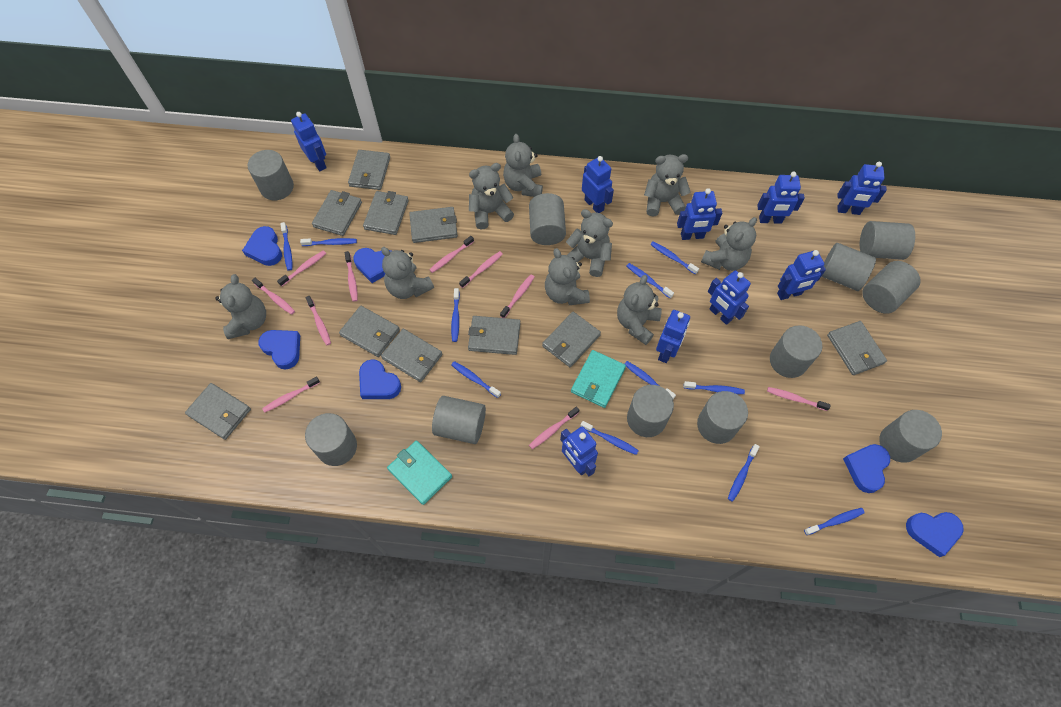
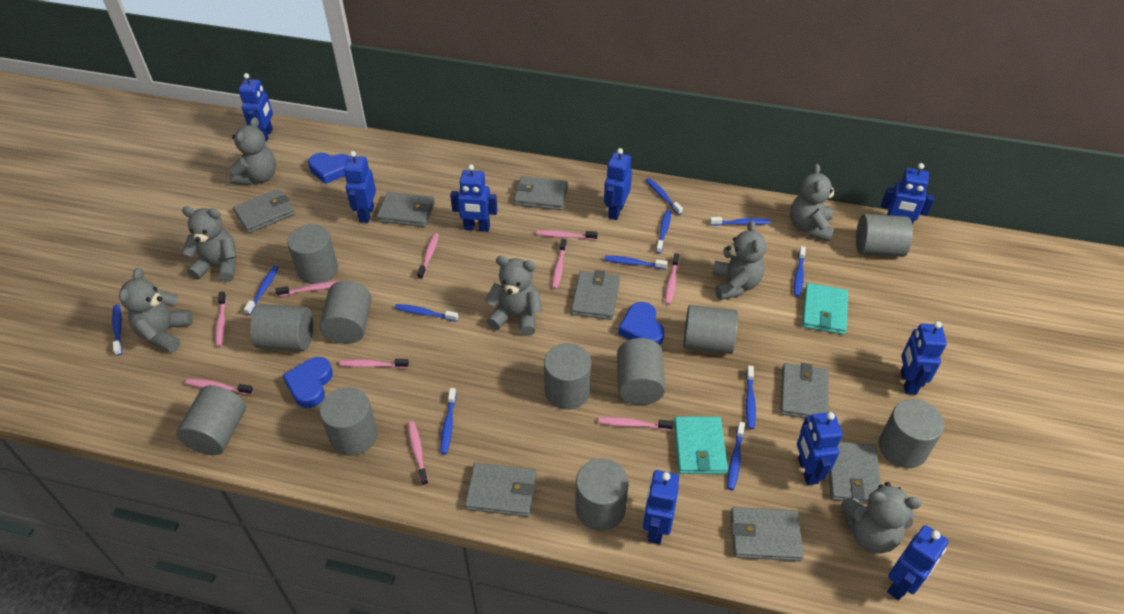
blue heart: 6 -> 3
grey teddy bear: 9 -> 7
grey wallet: 10 -> 8

